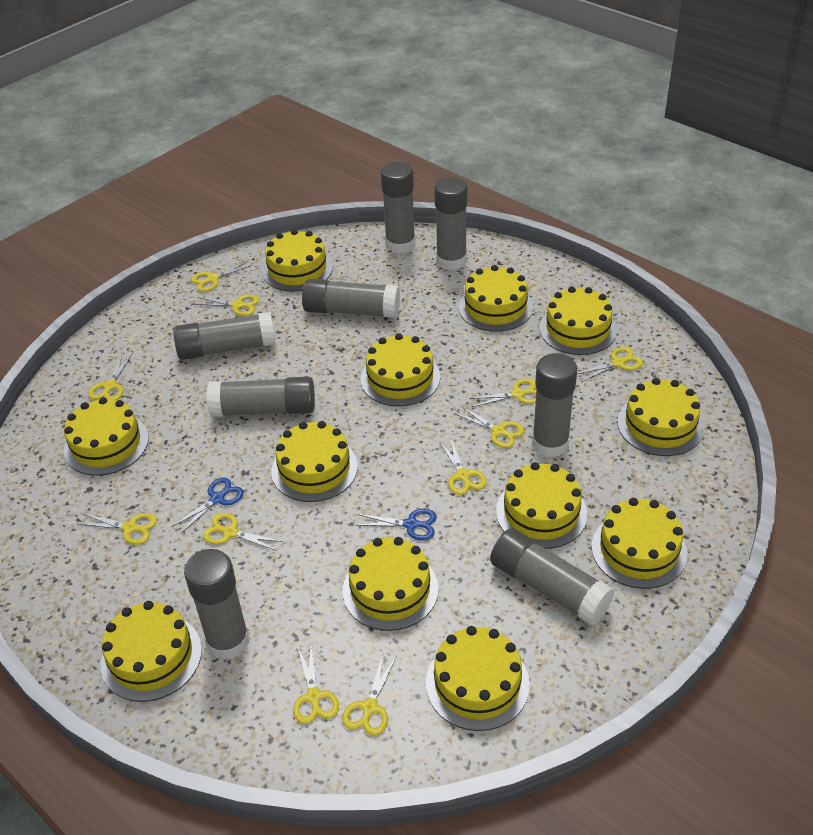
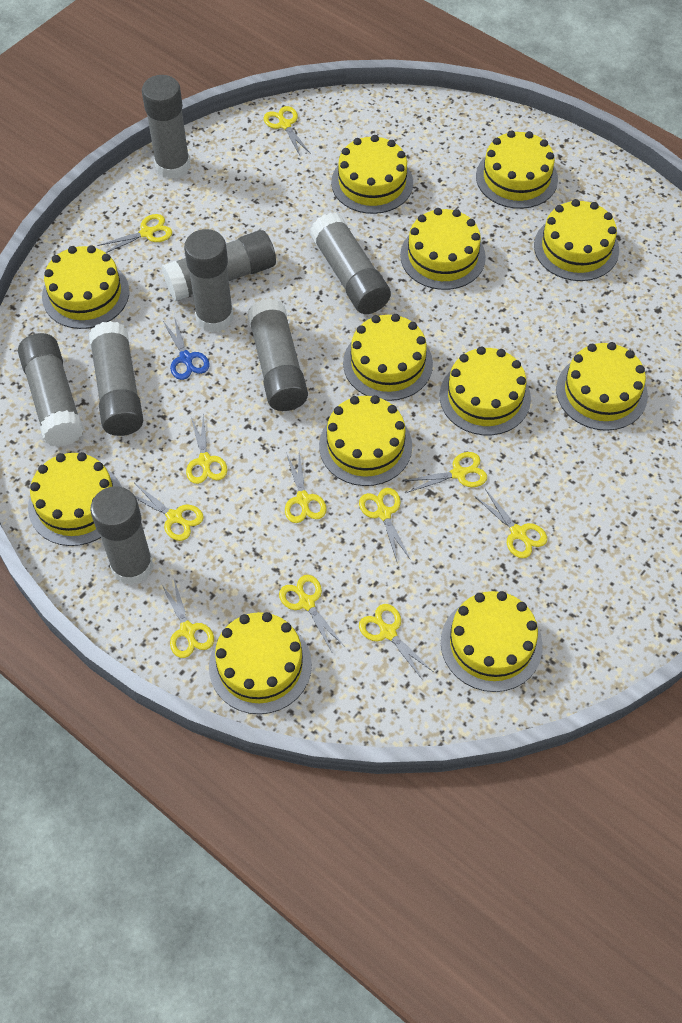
blue scissors: 2 -> 1

